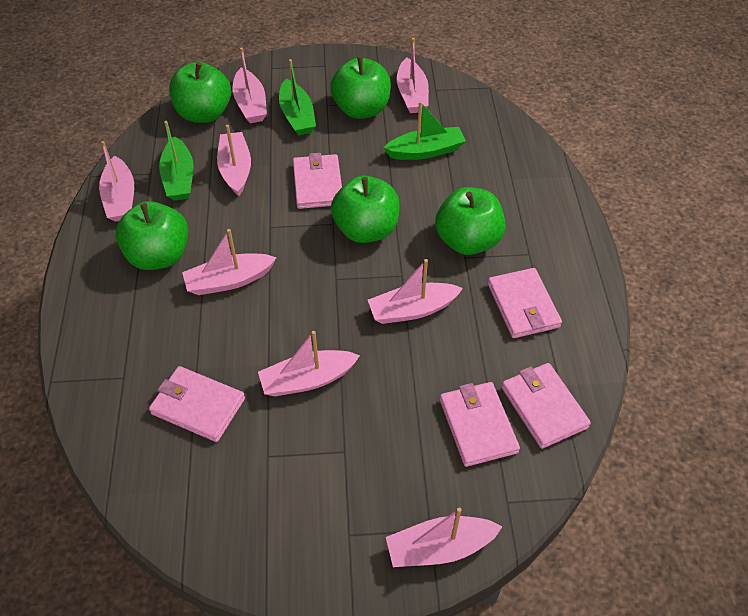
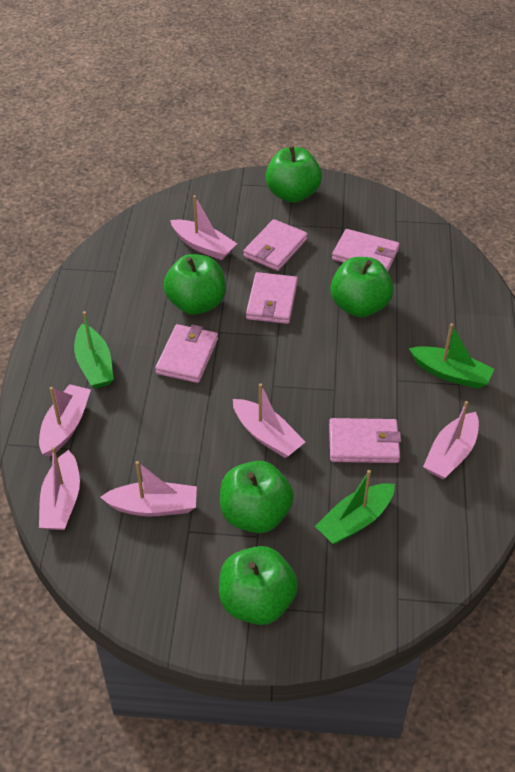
pink boat: 8 -> 6

